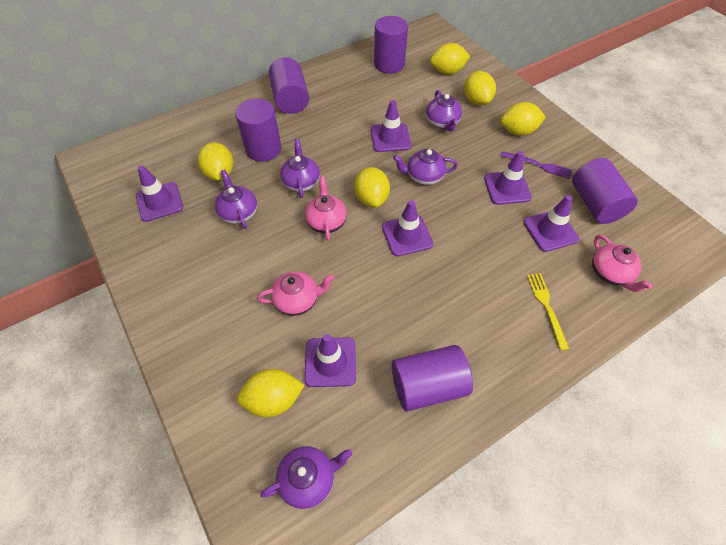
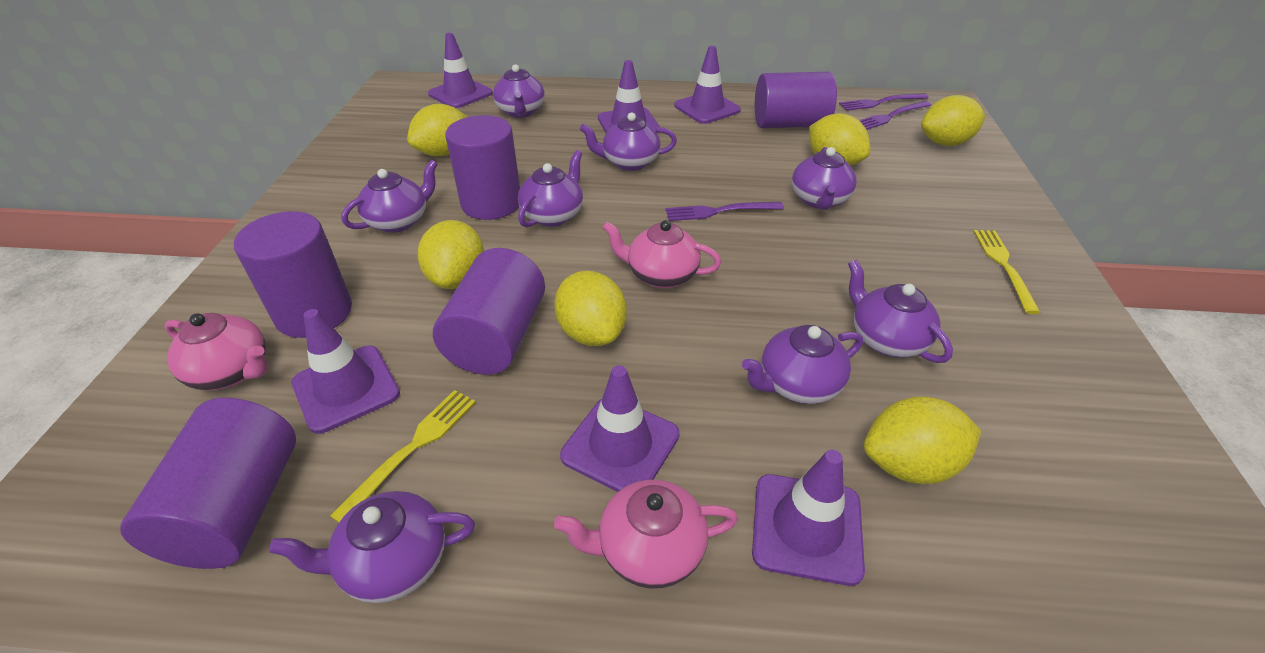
purple fork: 1 -> 3
purple teapot: 5 -> 8
yellow fork: 1 -> 2

